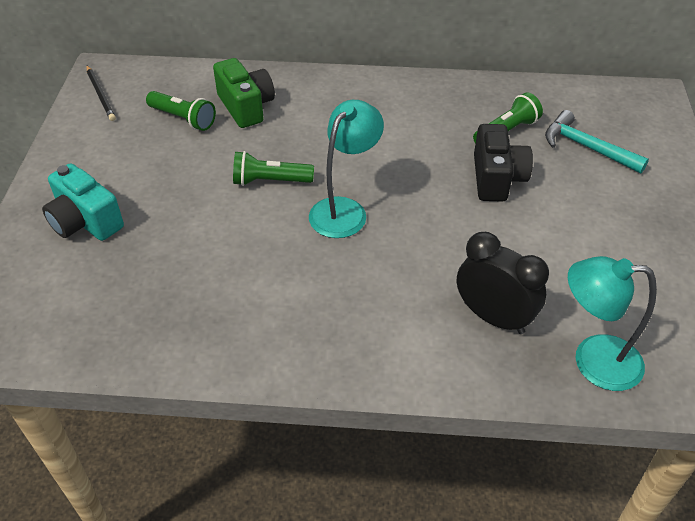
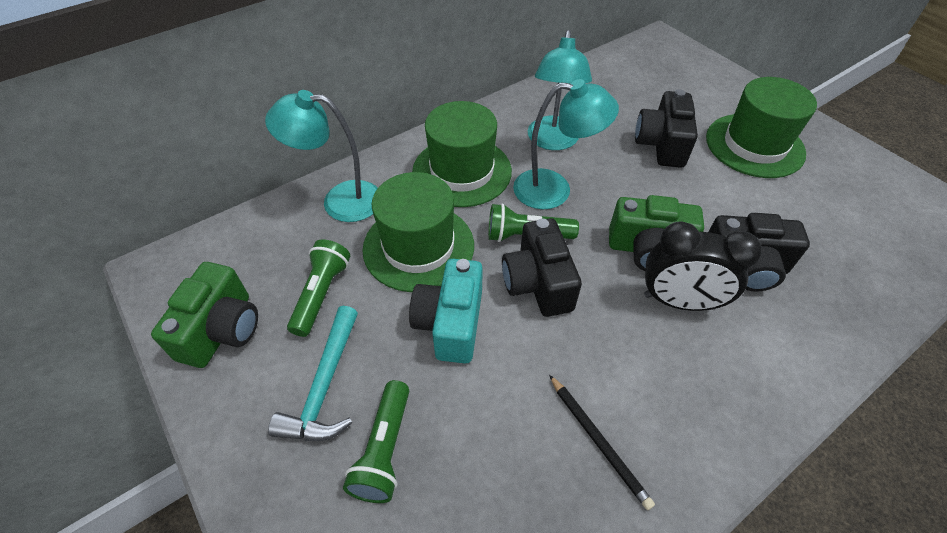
black camera: 1 -> 3
green camera: 1 -> 2
green hat: 0 -> 3
turquoise lamp: 2 -> 3

